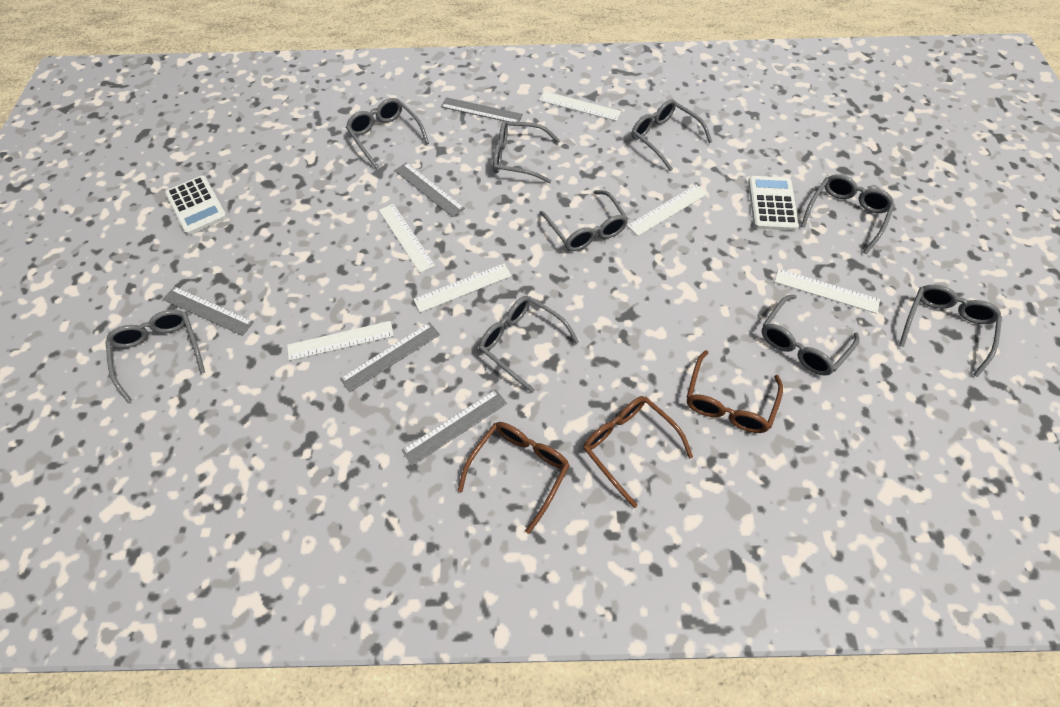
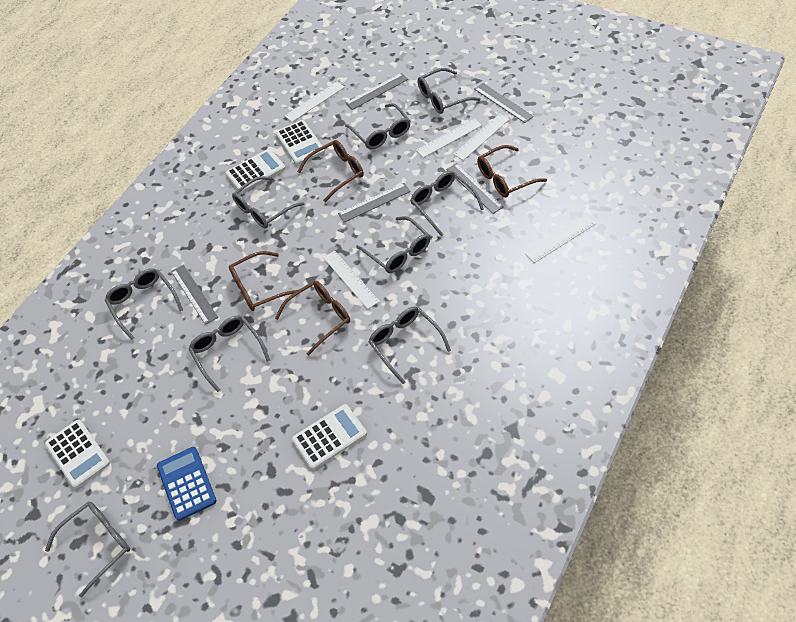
blue calculator: 0 -> 1
brown glasses: 3 -> 4
white calculator: 2 -> 4
white ruler: 6 -> 5

